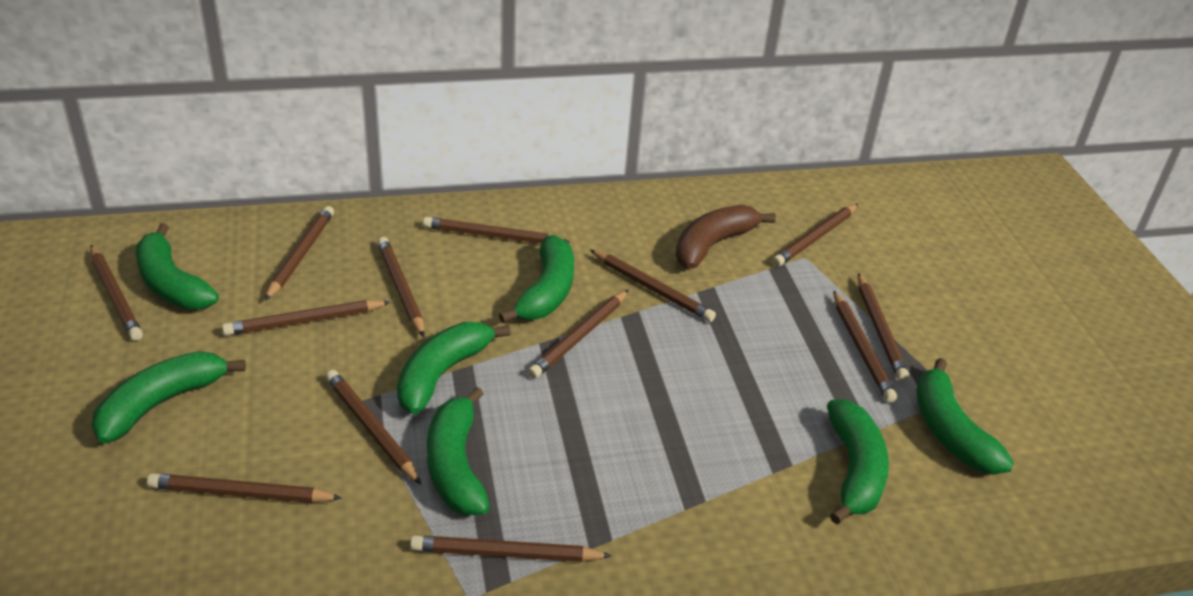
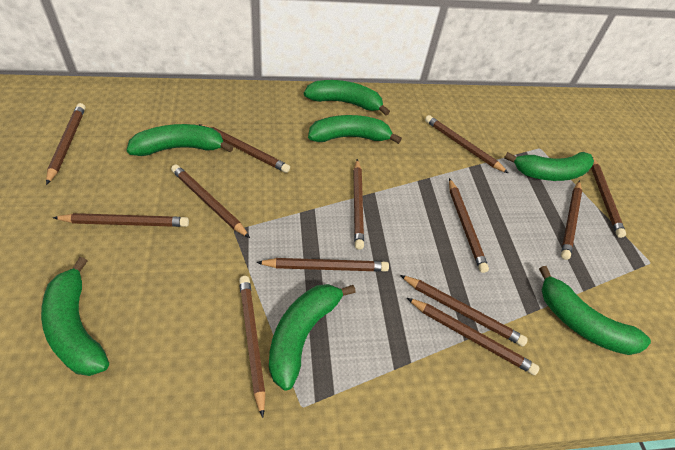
brown banana: 1 -> 0

